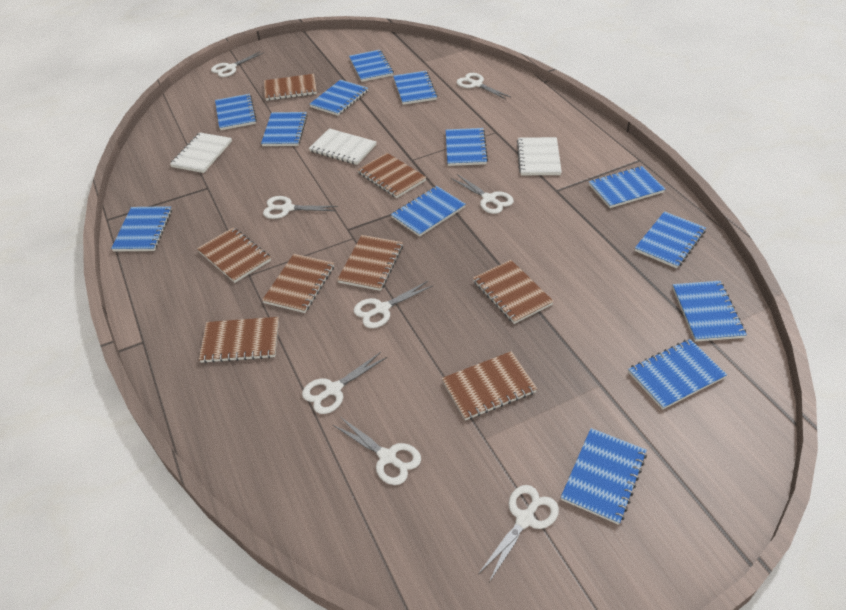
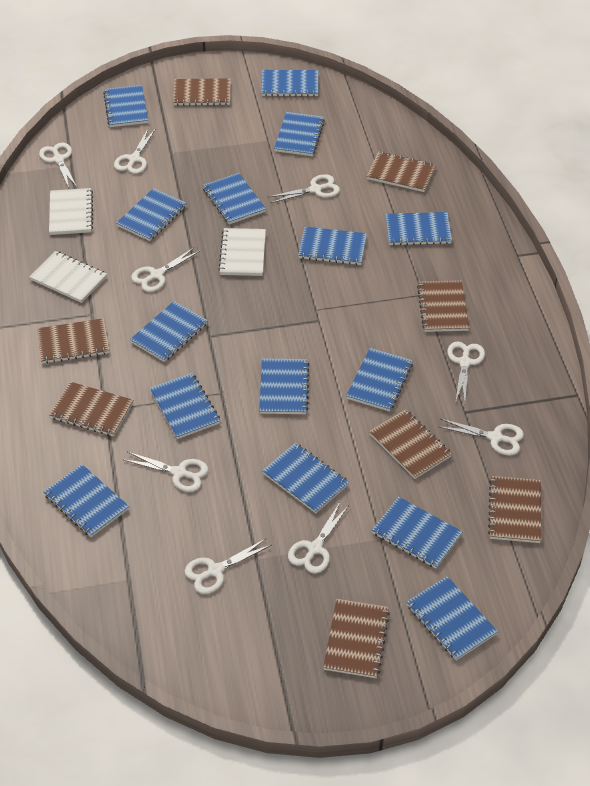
blue notebook: 13 -> 15
white scissors: 8 -> 9

